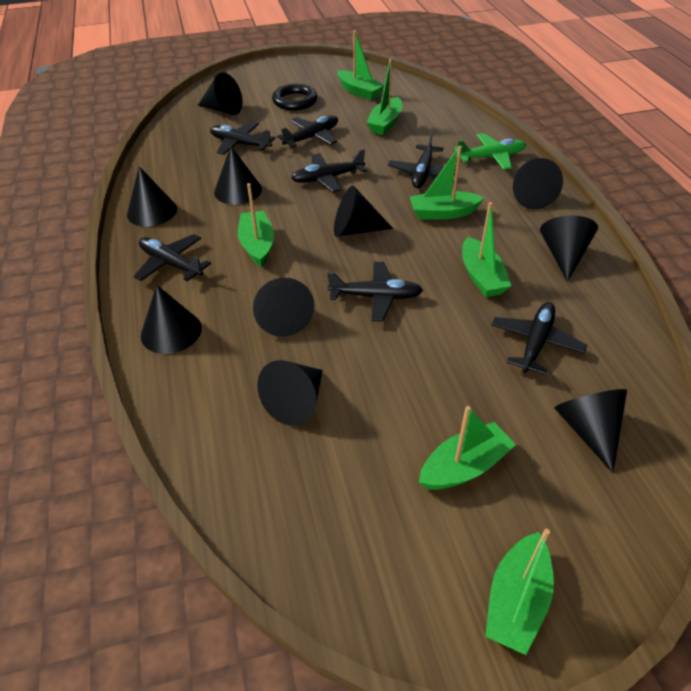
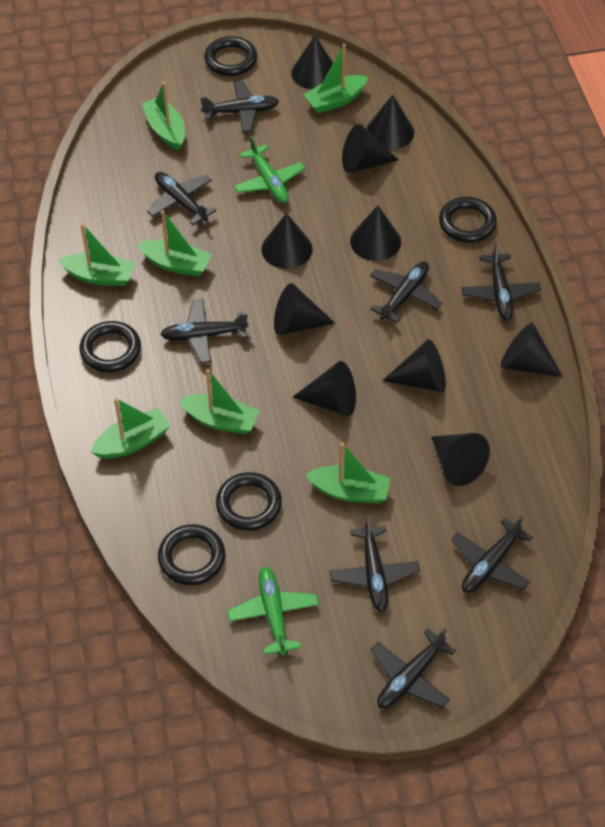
black plane: 7 -> 8
black ring: 1 -> 5
green plane: 1 -> 2

